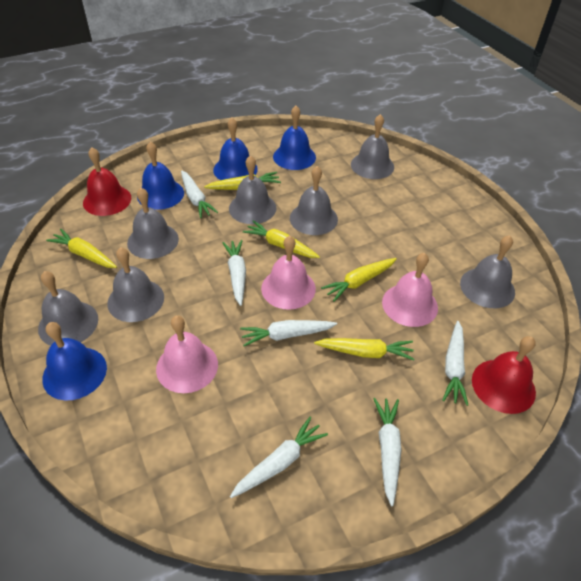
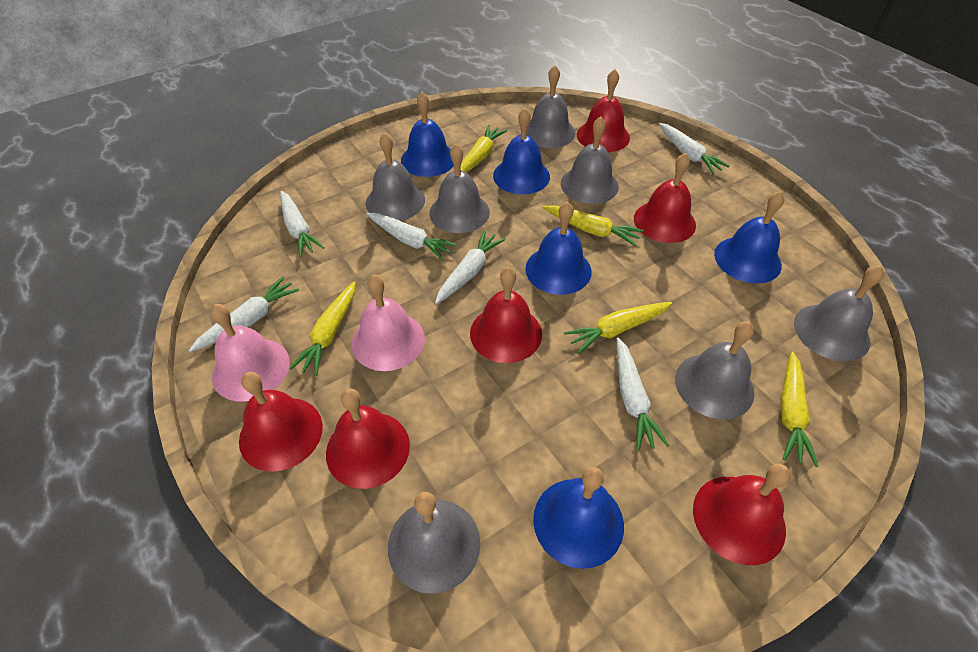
blue bell: 4 -> 5
pink bell: 3 -> 2
red bell: 2 -> 6

